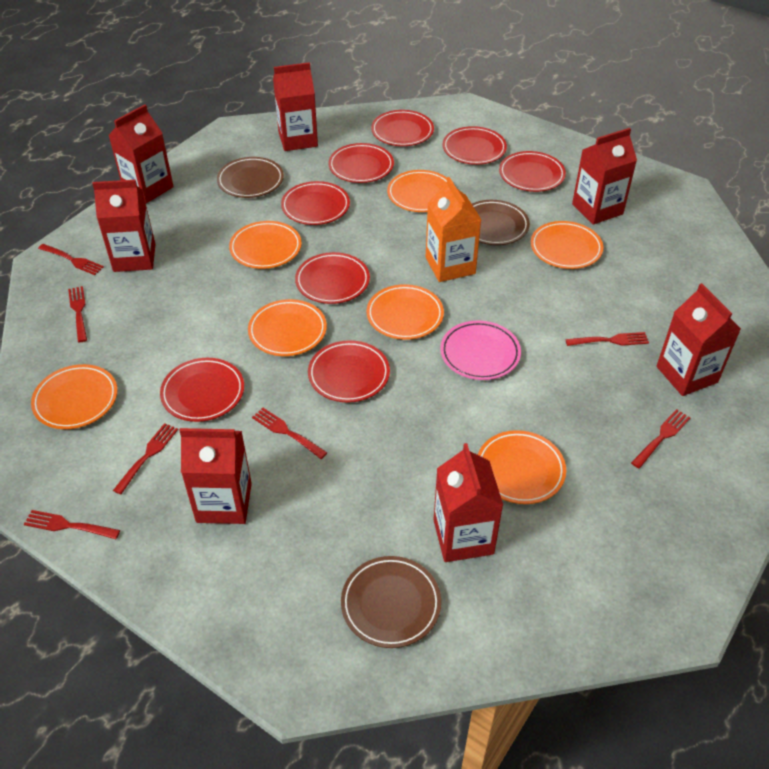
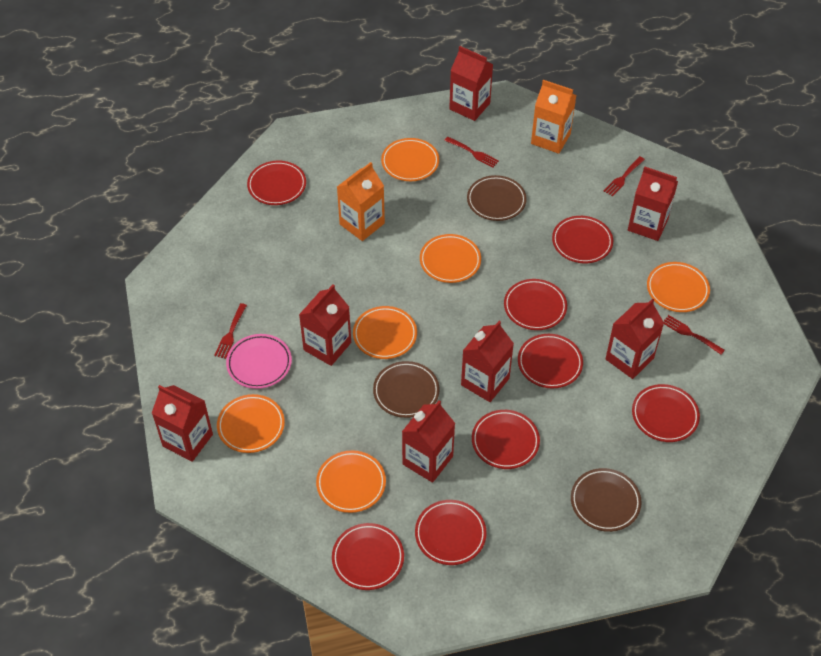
orange carton: 1 -> 2
orange plate: 7 -> 6
red fork: 7 -> 4

